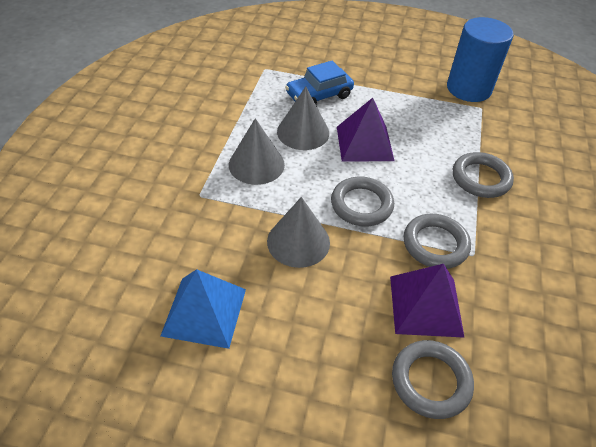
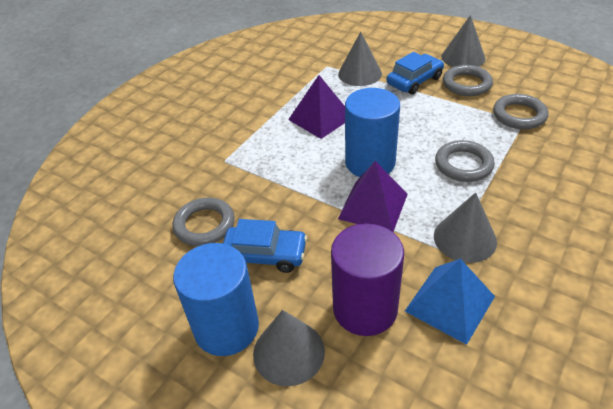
blue car: 1 -> 2
blue cylinder: 1 -> 2
grey cone: 3 -> 4
purple cylinder: 0 -> 1

